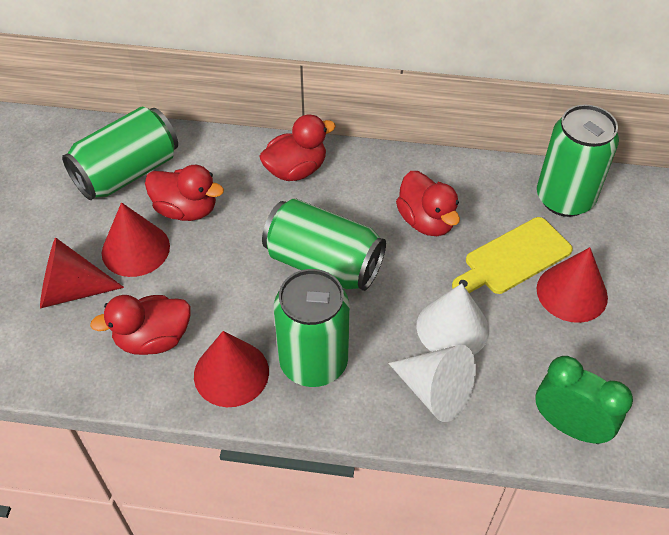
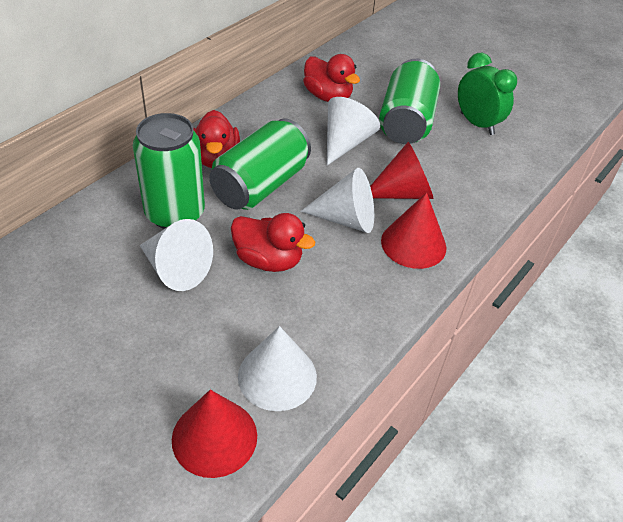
green can: 4 -> 3
red cone: 4 -> 3
red duck: 4 -> 3
white cone: 2 -> 4
yellow cutting board: 1 -> 0

